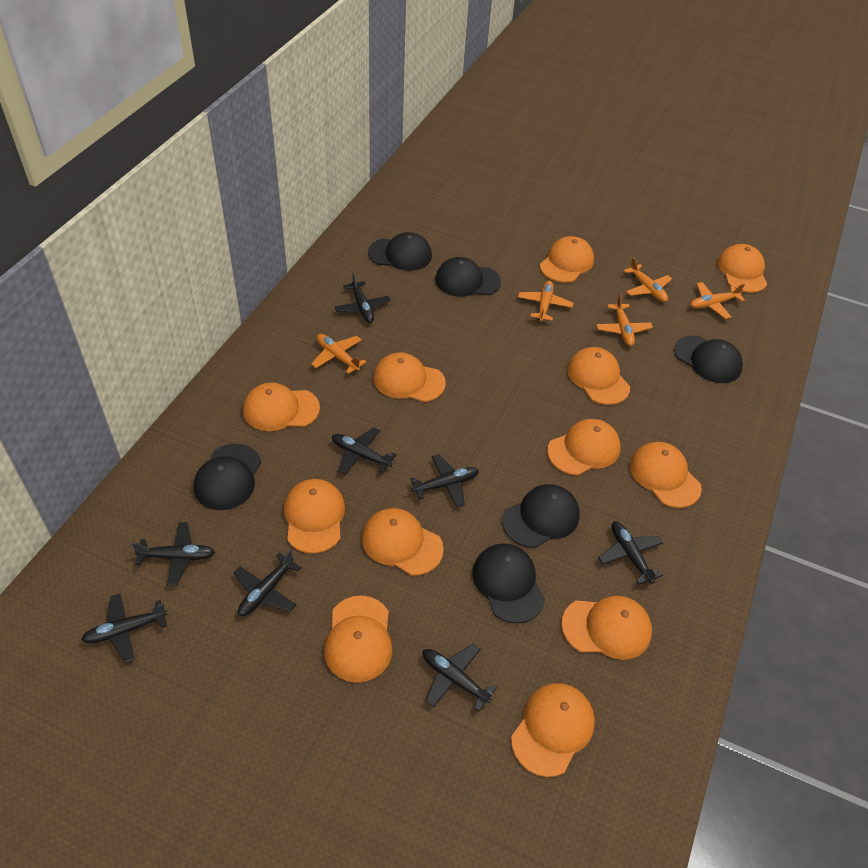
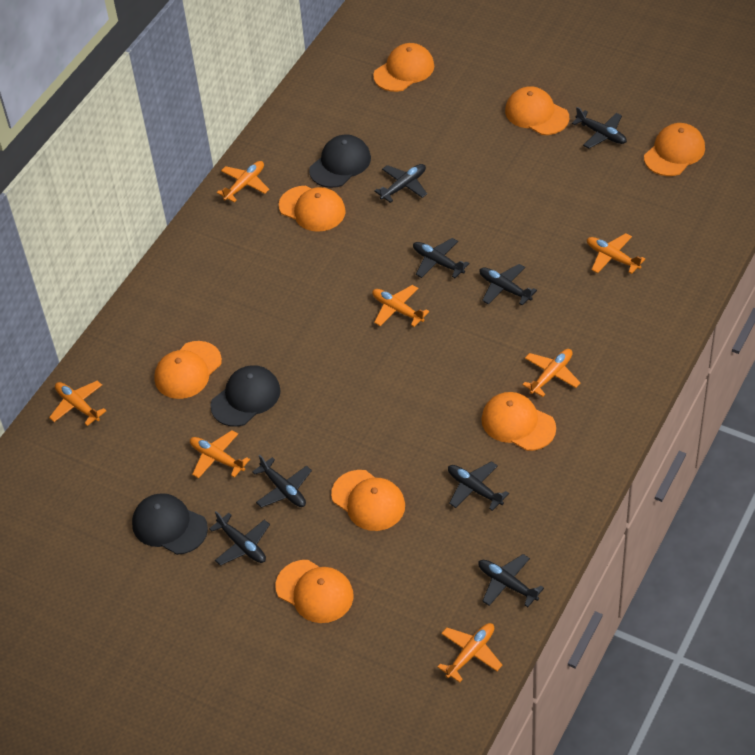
black cap: 6 -> 3
orange cap: 12 -> 8
orange plane: 5 -> 7

